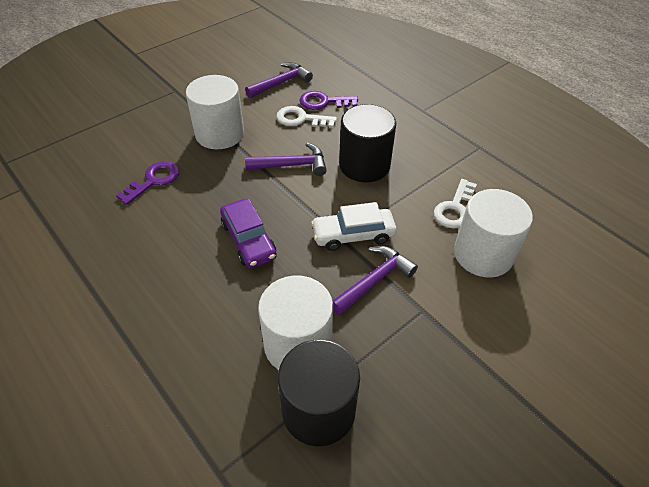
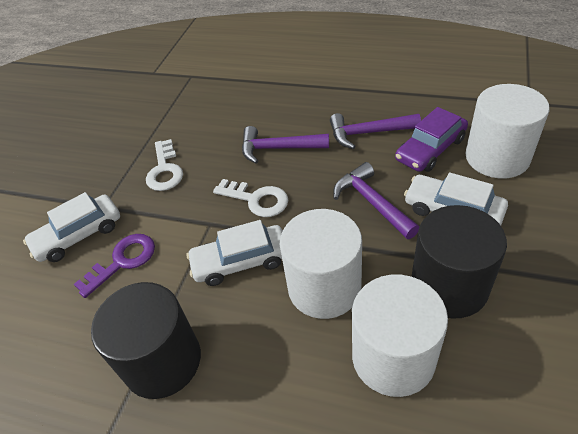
purple key: 2 -> 1
white car: 1 -> 3

